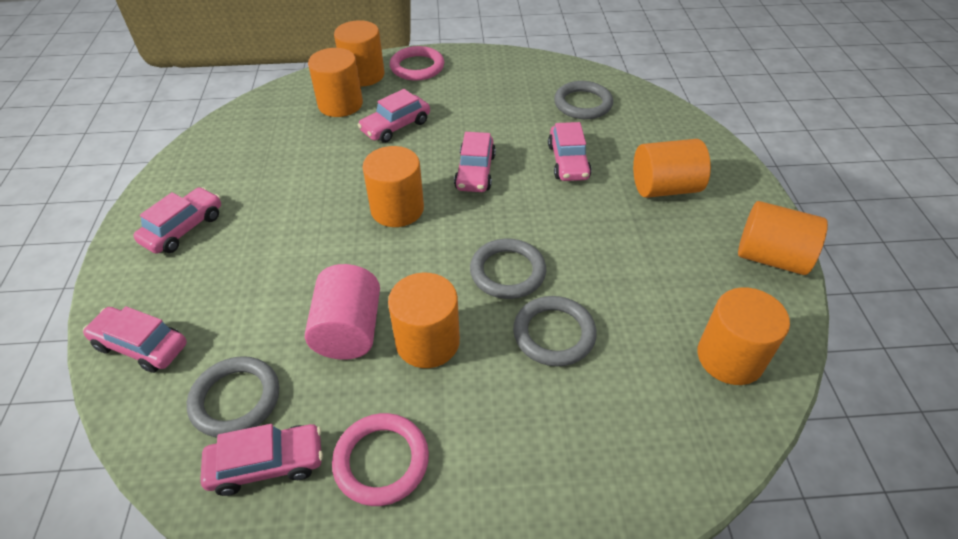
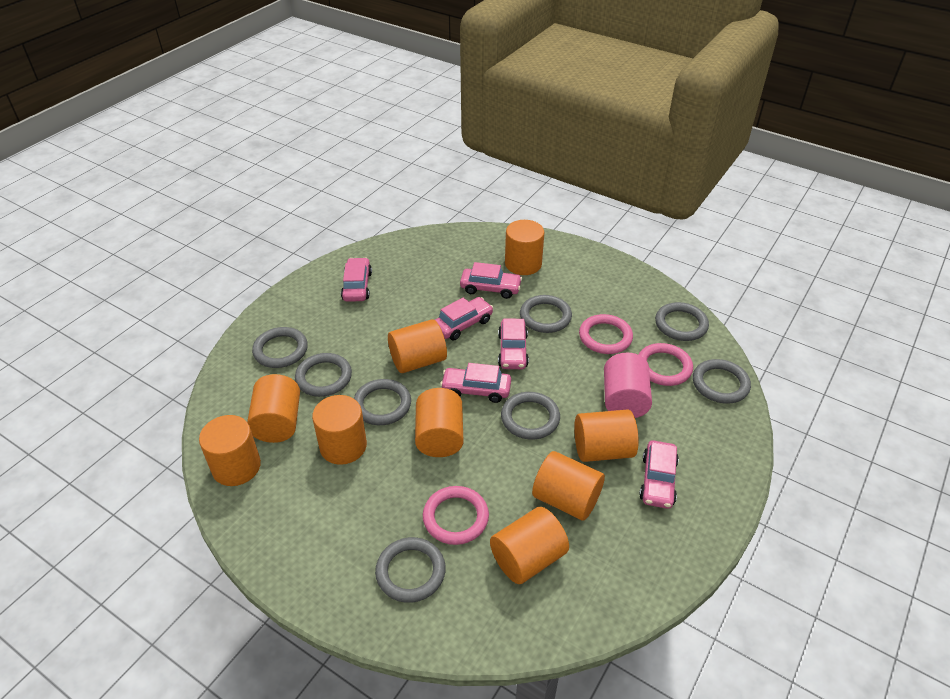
grey ring: 4 -> 8
orange cylinder: 7 -> 9
pink ring: 2 -> 3

